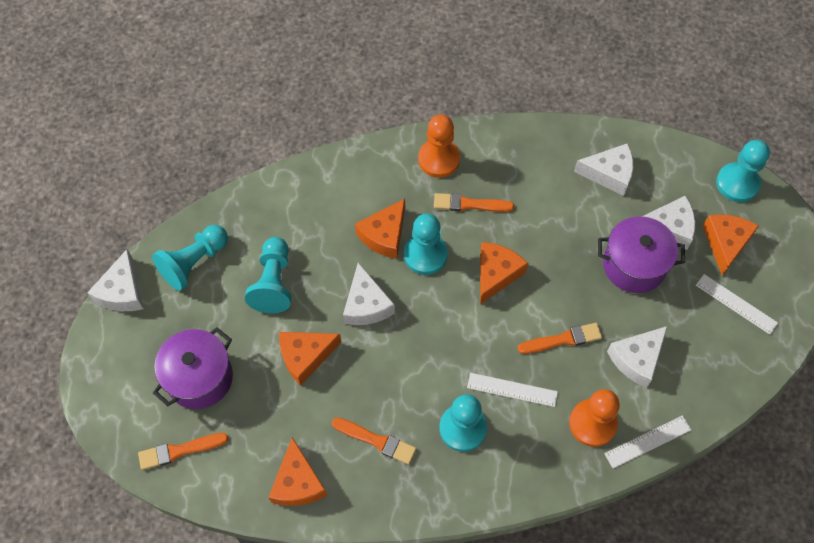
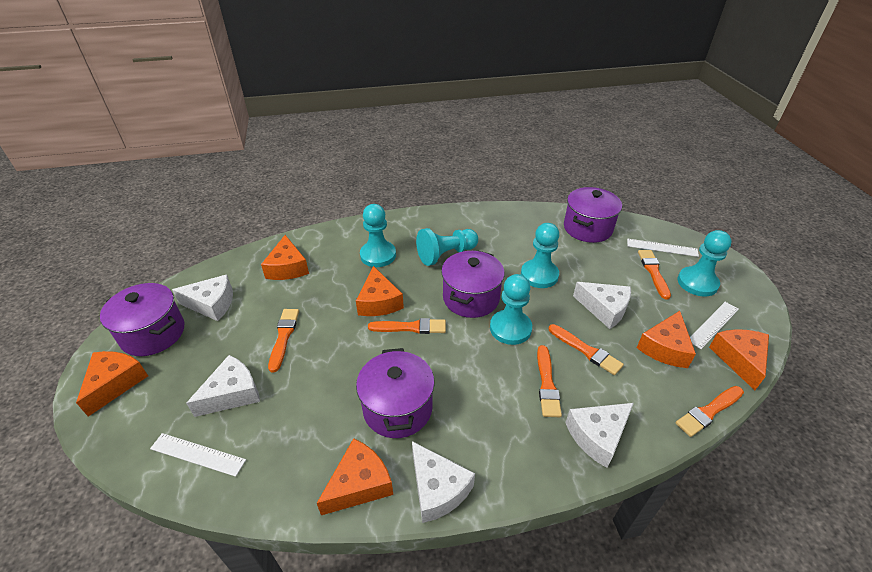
orange brush: 4 -> 6
orange cheese: 5 -> 6
orange pawn: 2 -> 0
purple pot: 2 -> 4

